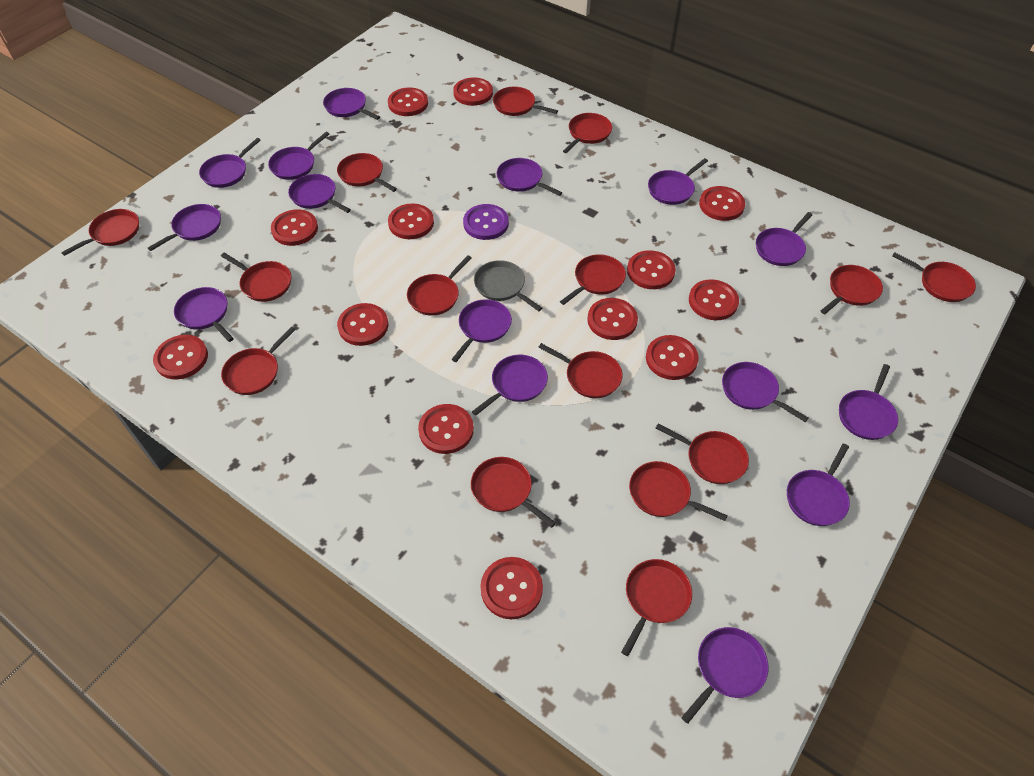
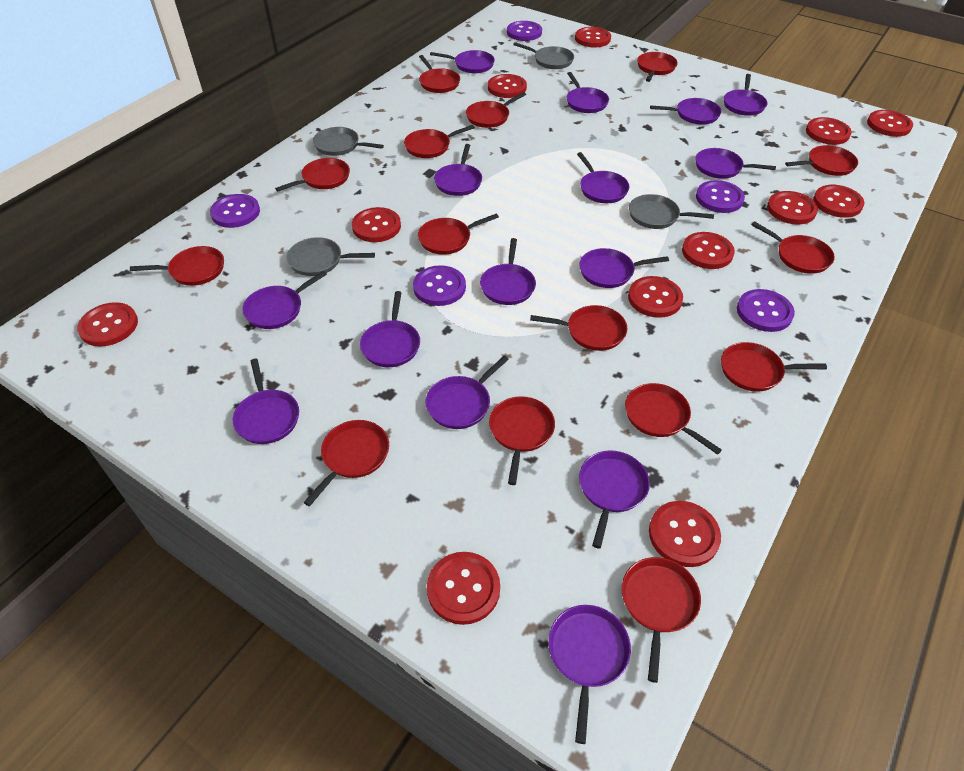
grey pan: 1 -> 4
purple button: 1 -> 5
red button: 13 -> 12

